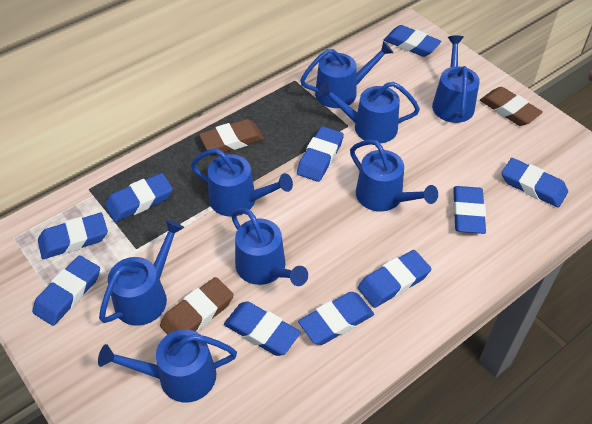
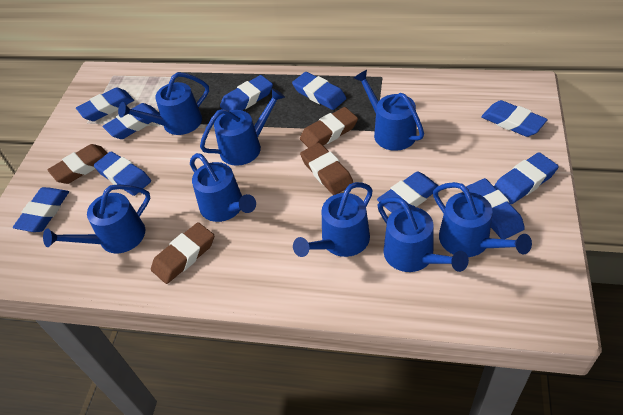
brown eraser: 3 -> 4

